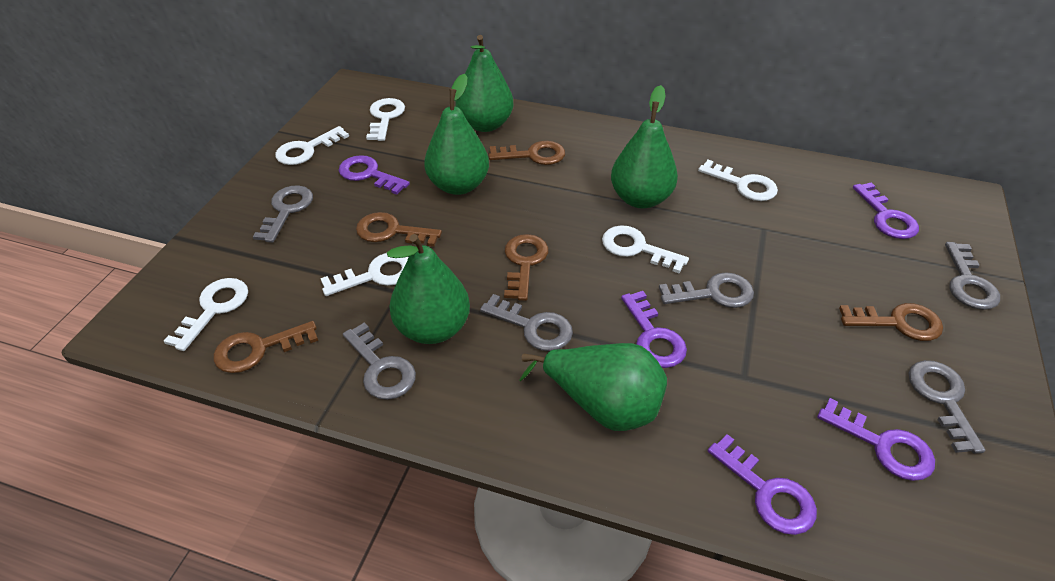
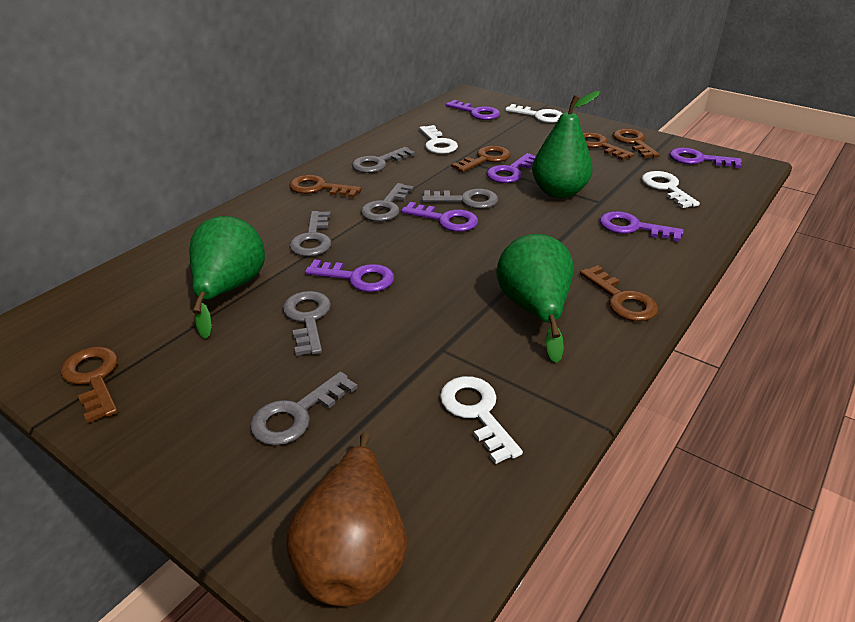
brown key: 5 -> 6
brown pear: 0 -> 1
green pear: 5 -> 3
purple key: 5 -> 6
white key: 6 -> 4

